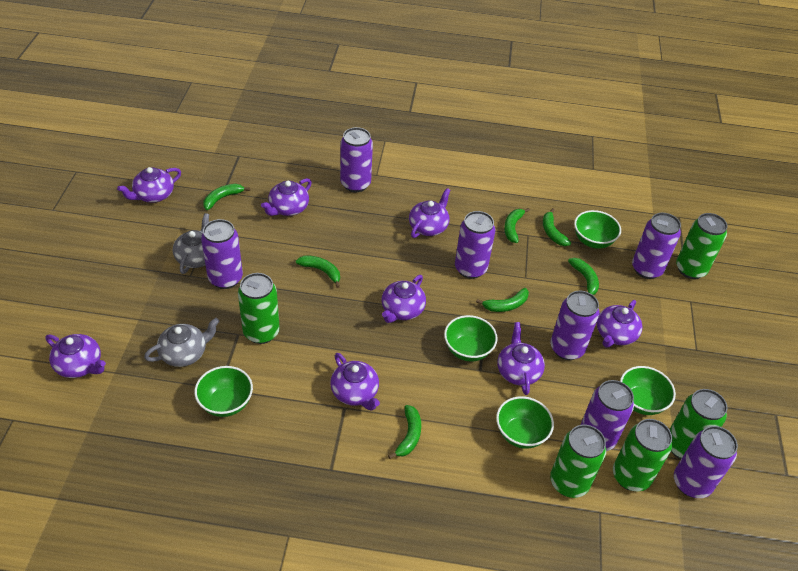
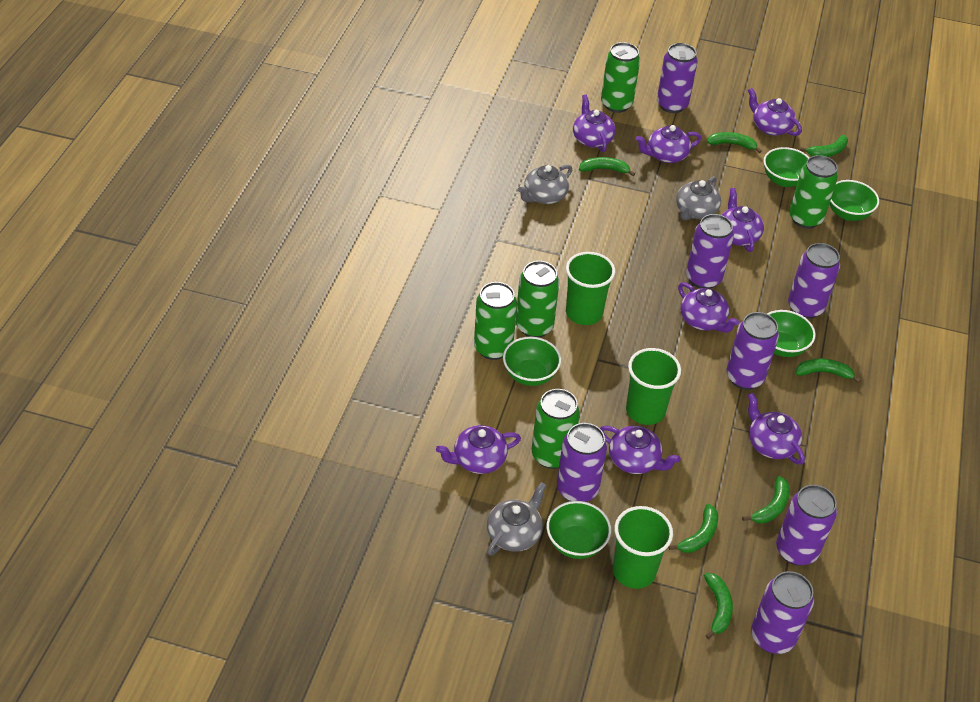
green cup: 0 -> 3
grey teapot: 2 -> 3

